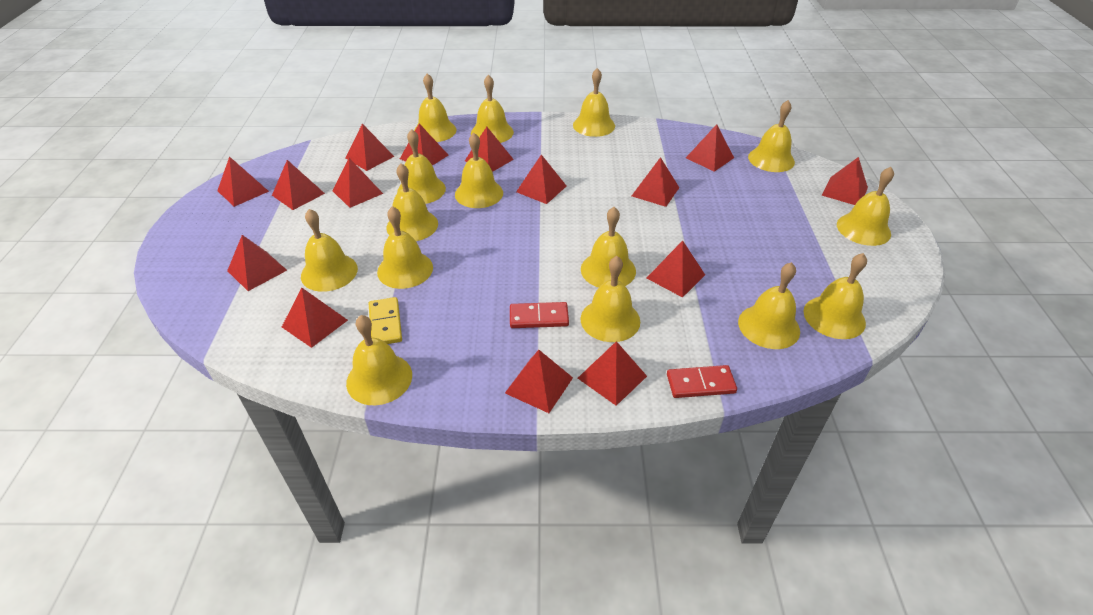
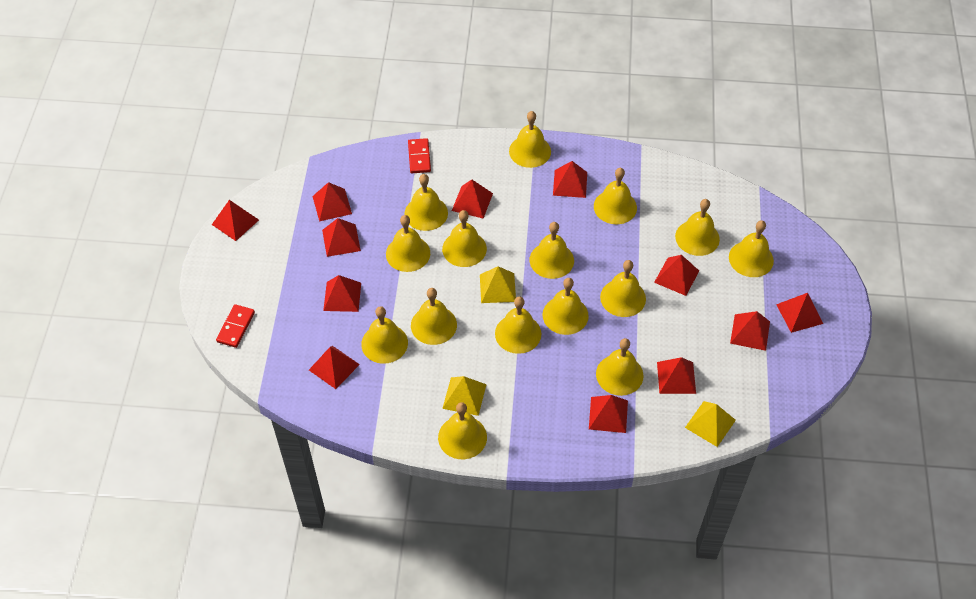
red pyramid: 15 -> 12
yellow domino: 1 -> 0
yellow pyramid: 0 -> 3

